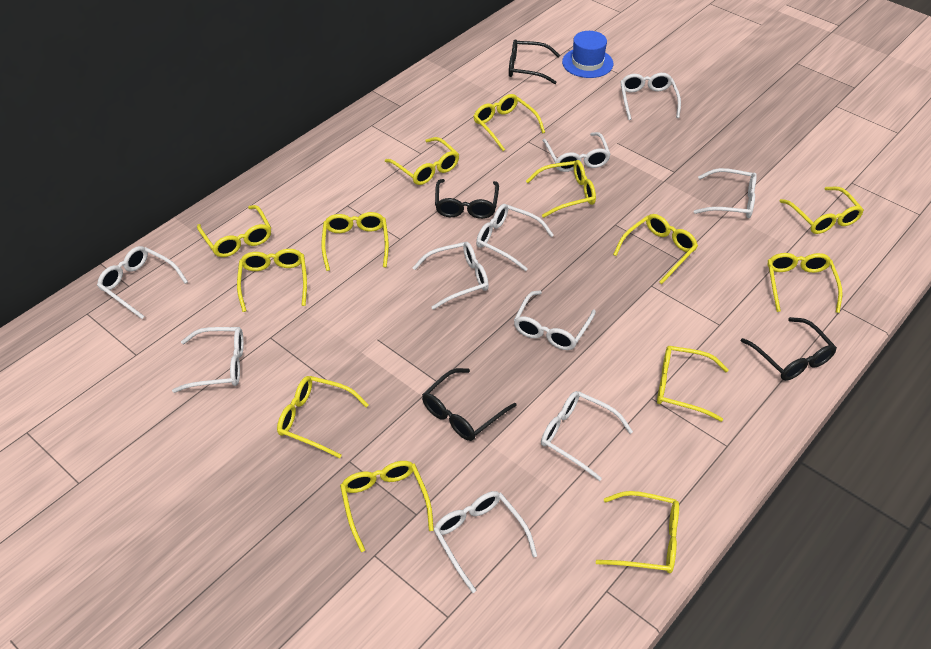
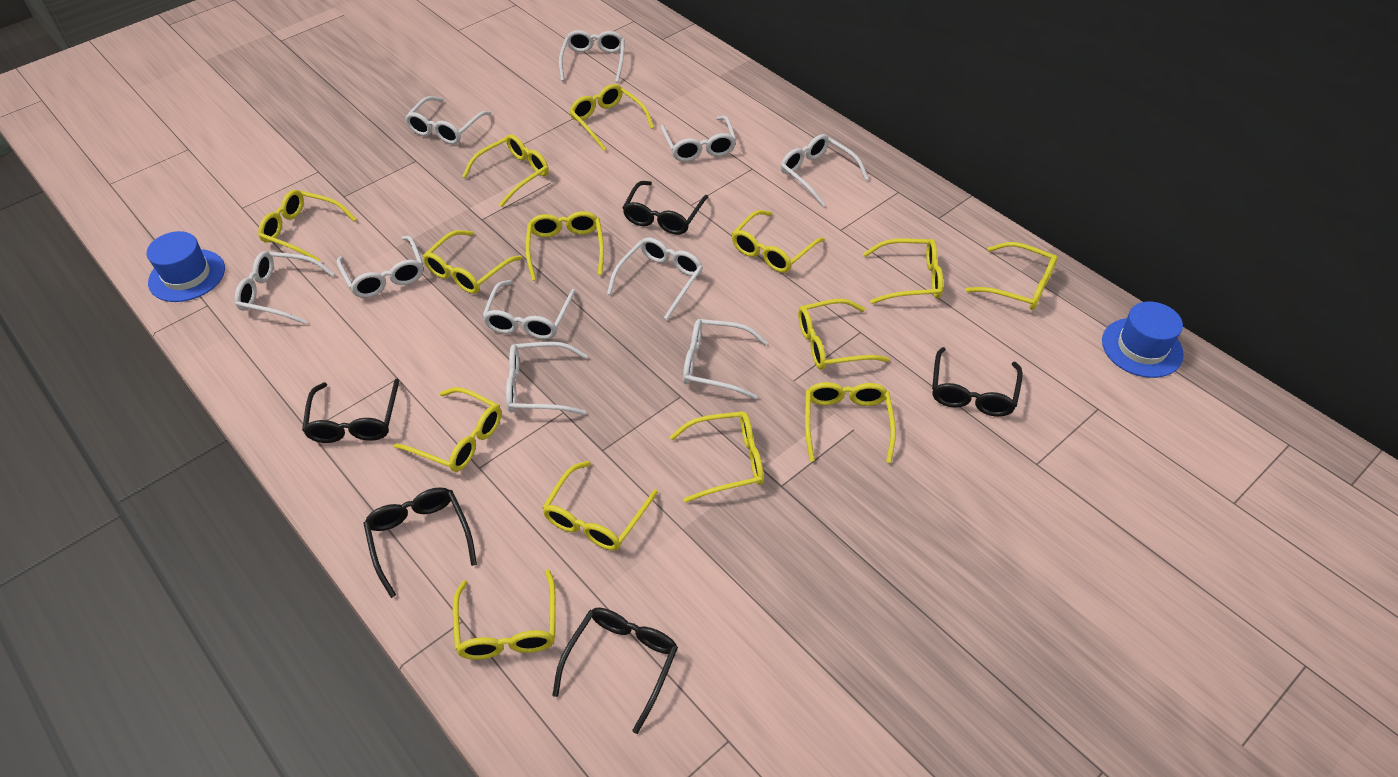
black glasses: 4 -> 5
blue hat: 1 -> 2
yellow glasses: 13 -> 14

